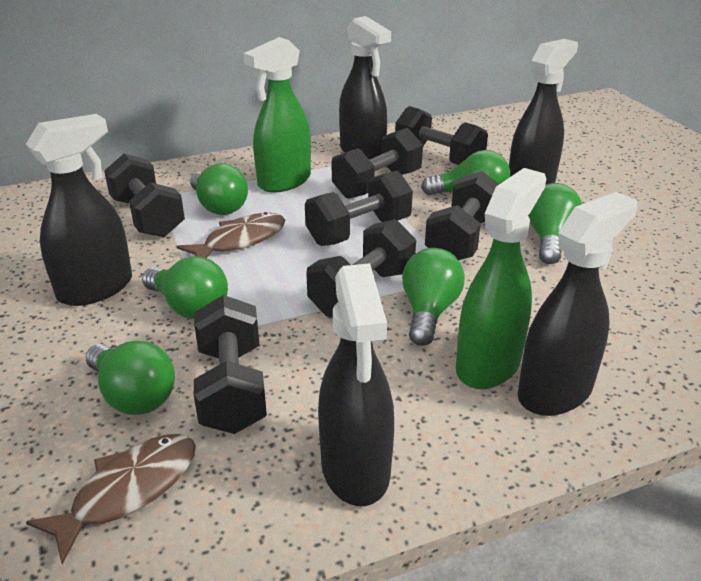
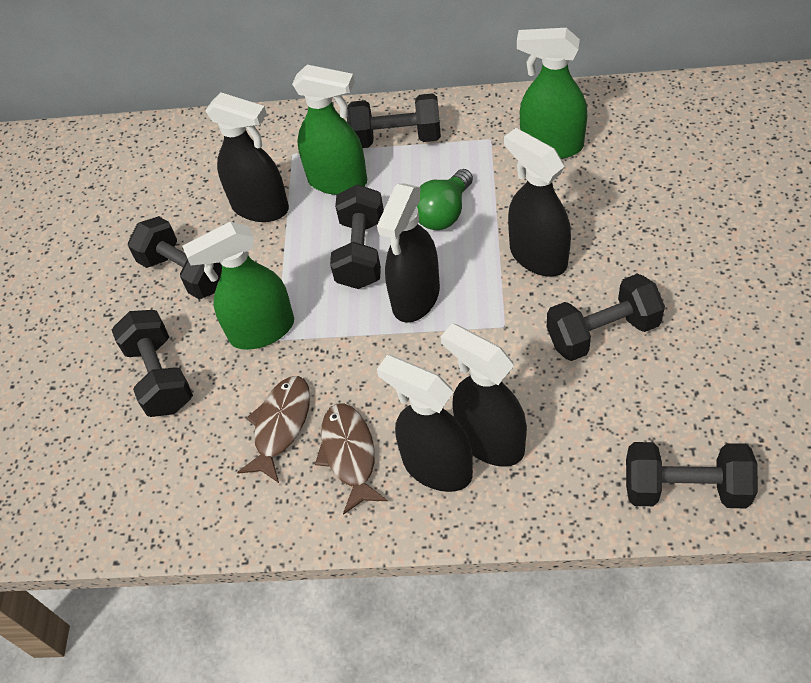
black dumbbell: 7 -> 6
green light bulb: 6 -> 1
green spray bottle: 2 -> 3

